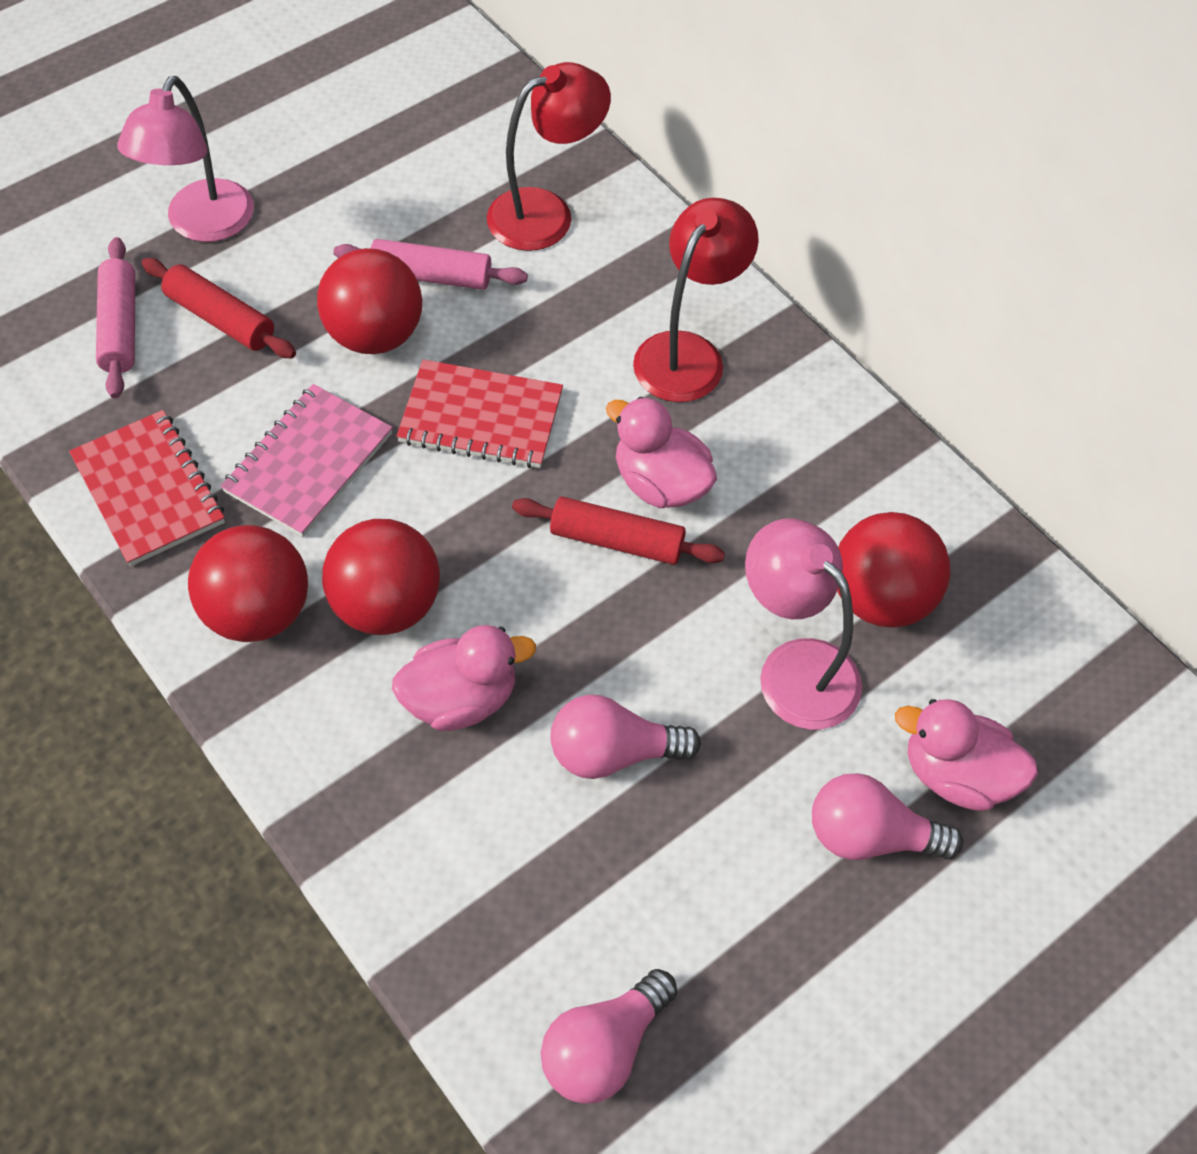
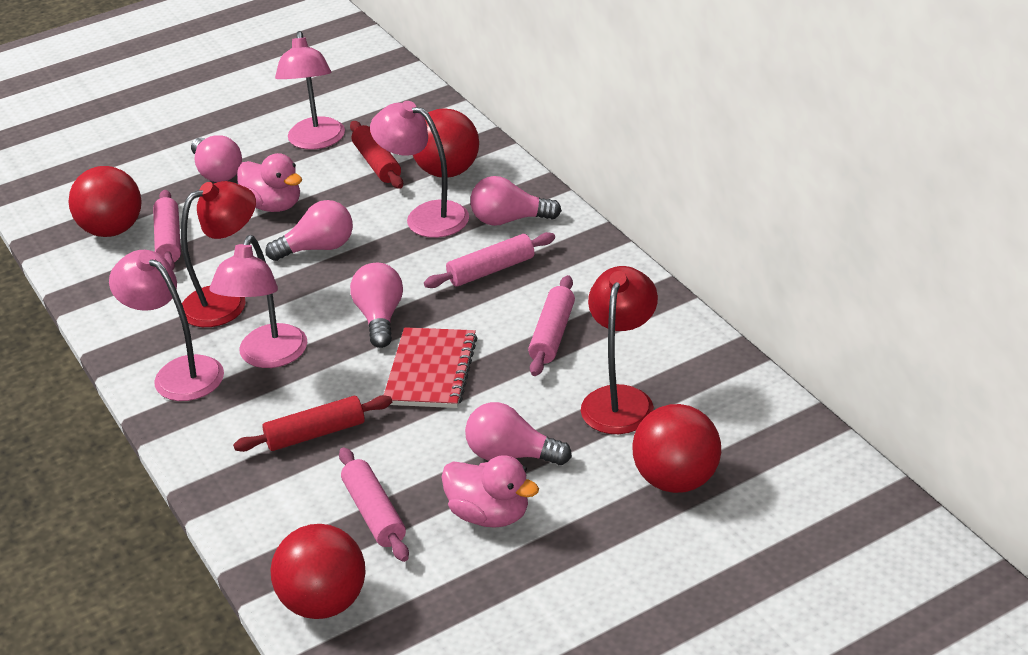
pink duck: 3 -> 2
pink lamp: 2 -> 4
pink light bulb: 3 -> 5
pink notebook: 1 -> 0
pink rolling pin: 2 -> 4
red notebook: 2 -> 1

